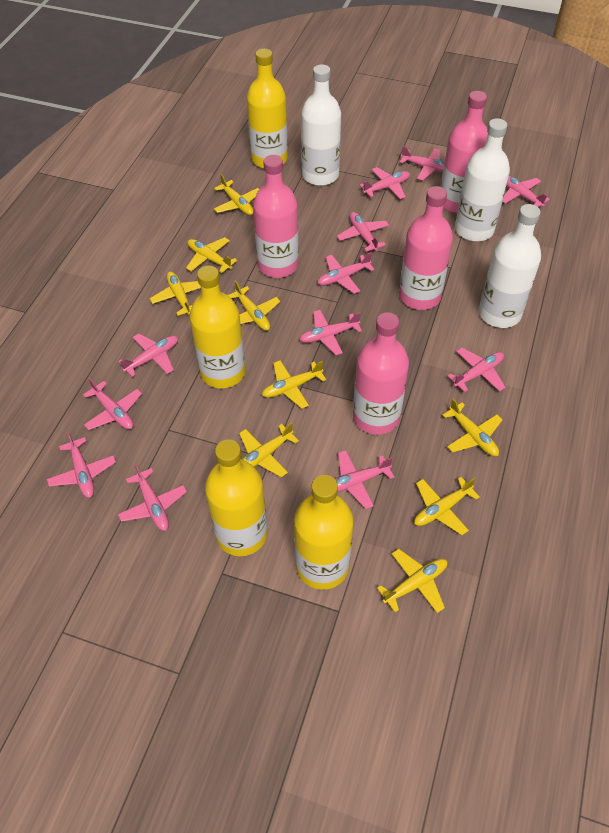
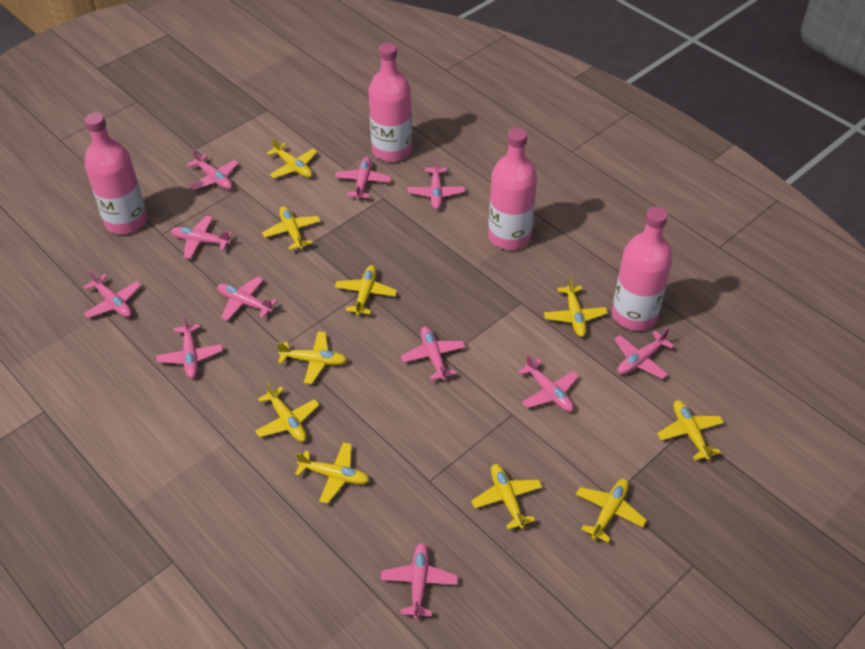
pink plane: 12 -> 11
white bottle: 3 -> 0
yellow bottle: 4 -> 0
yellow plane: 9 -> 10

